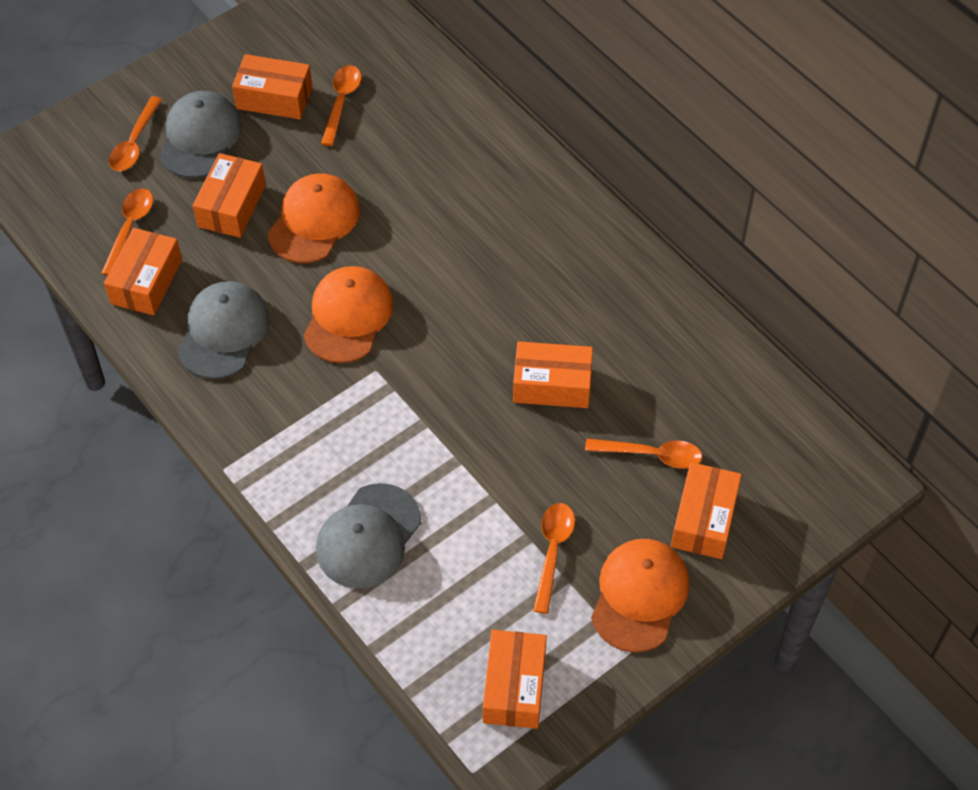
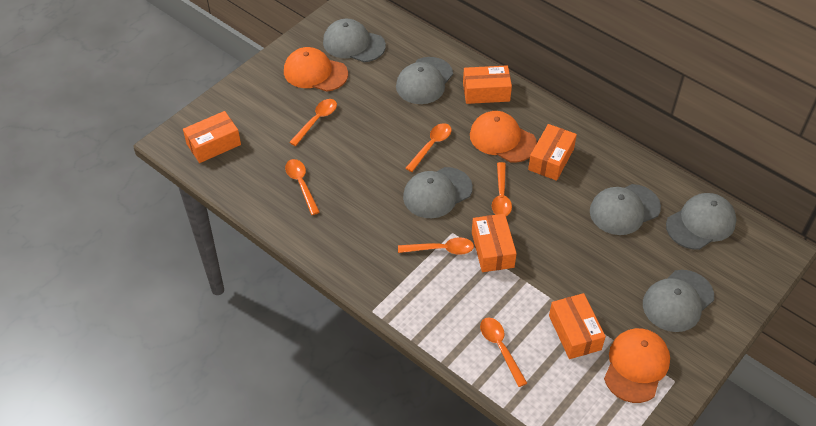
grey cap: 3 -> 6
orange box: 6 -> 5
orange spoon: 5 -> 6

